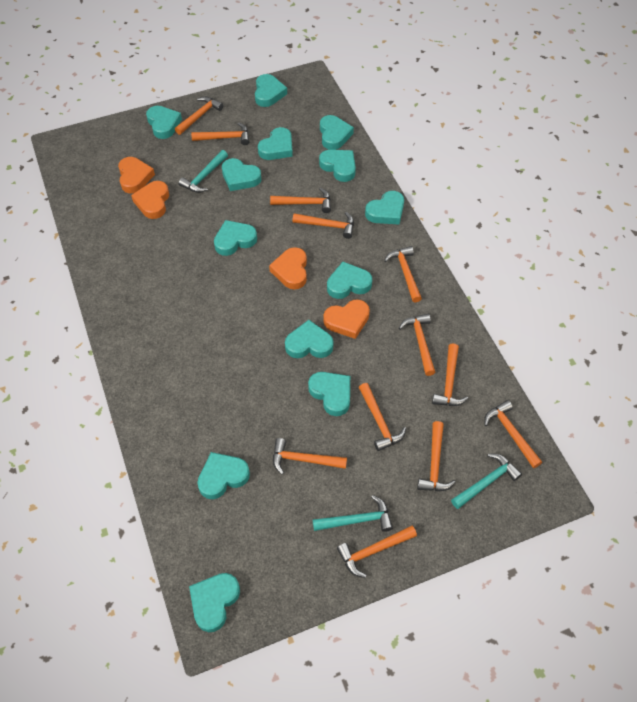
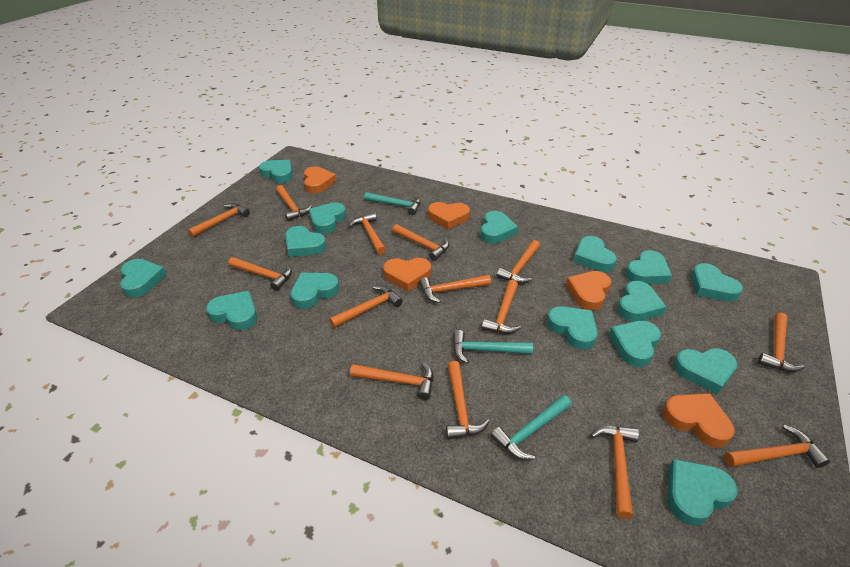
orange hammer: 12 -> 14
orange heart: 4 -> 5
turquoise heart: 13 -> 15

